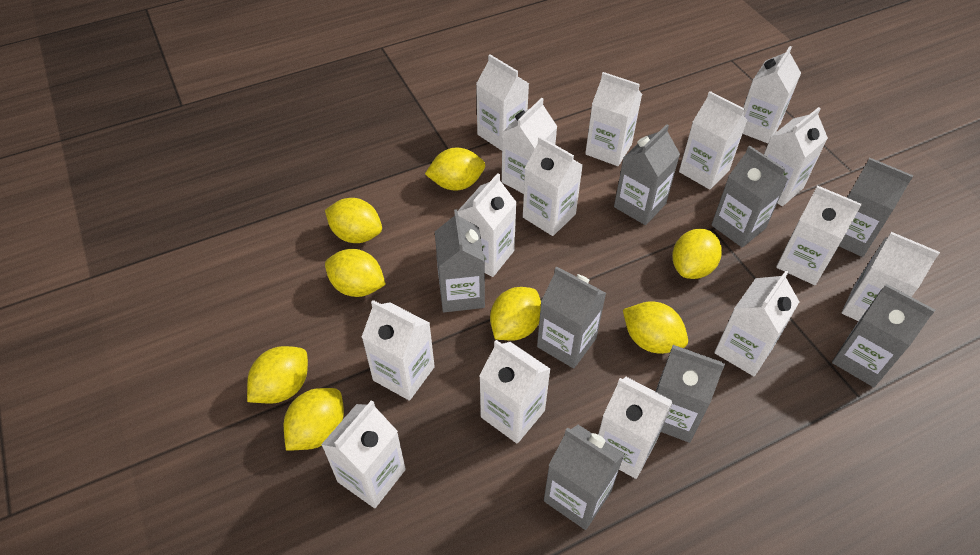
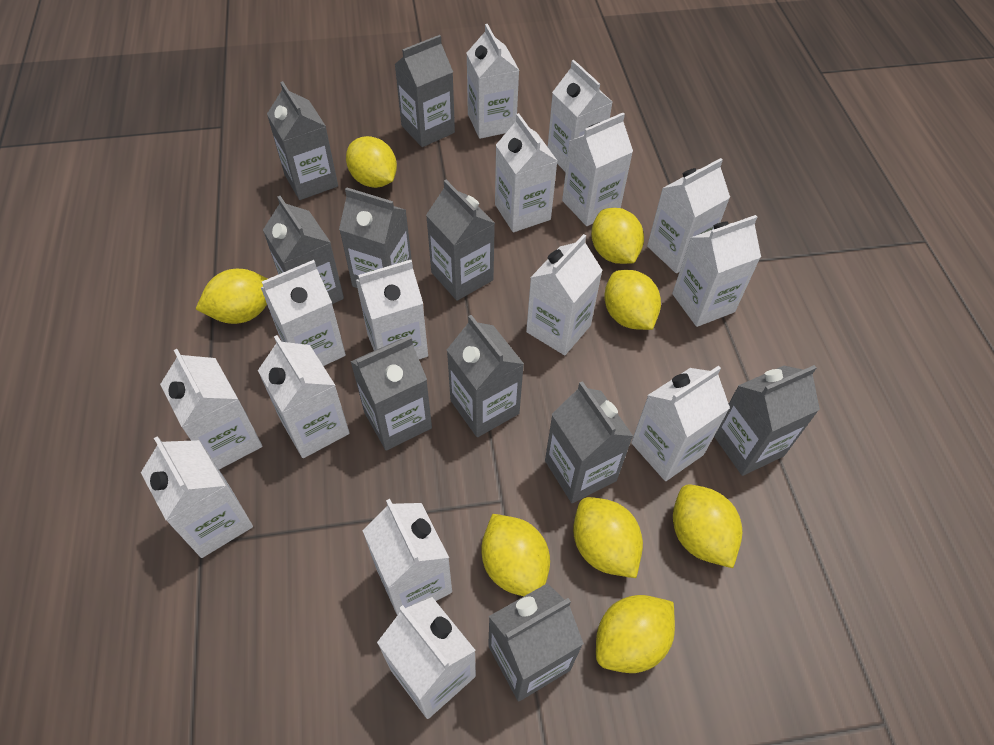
grey carton: 8 -> 10

